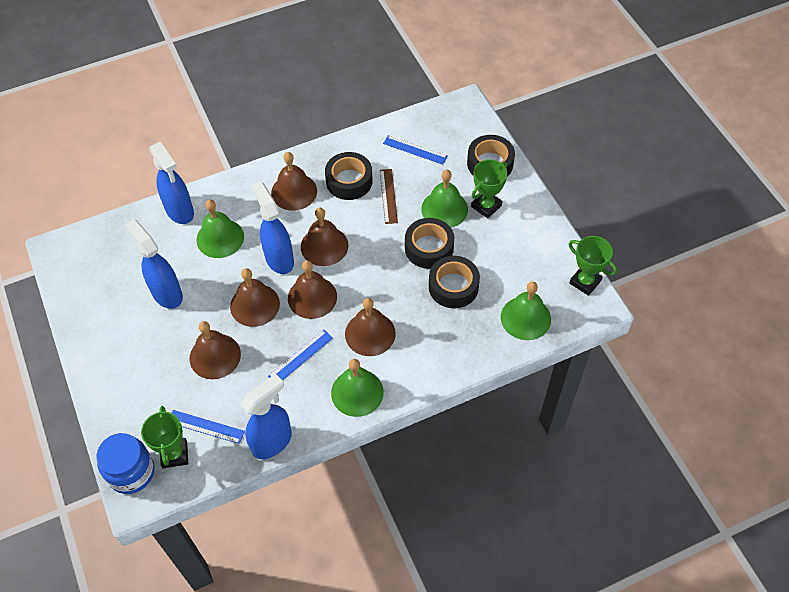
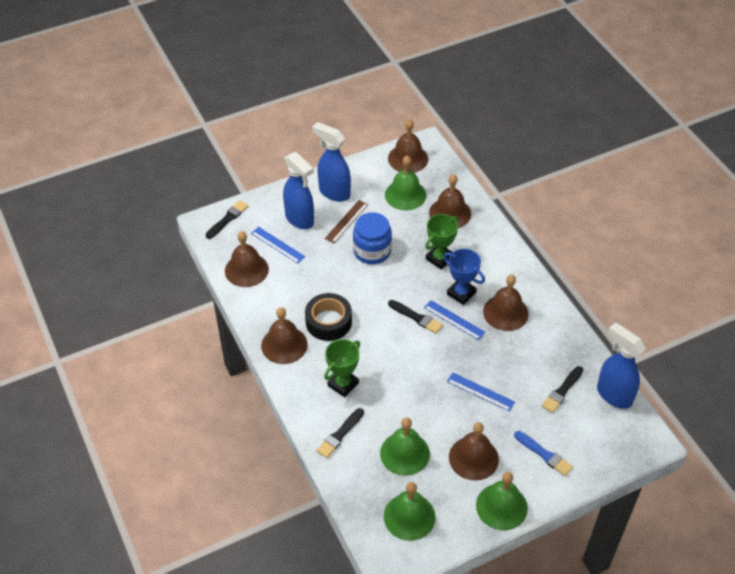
black brush: 0 -> 4
black tape: 4 -> 1
blue brush: 0 -> 1
blue spray bottle: 4 -> 3
blue trophy: 0 -> 1
green trophy: 3 -> 2

